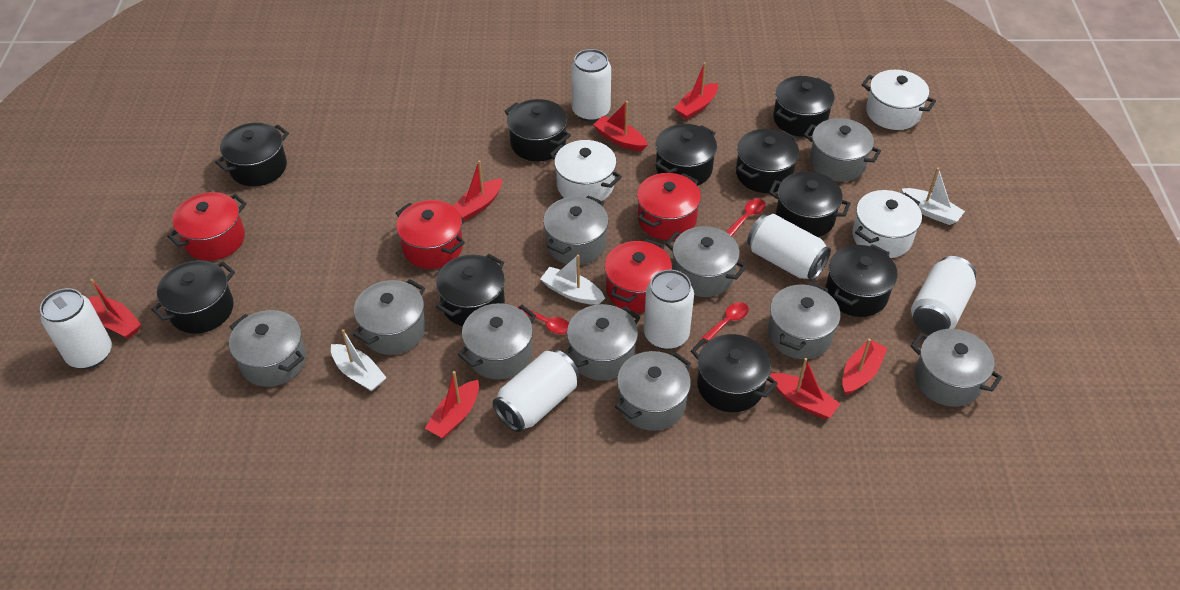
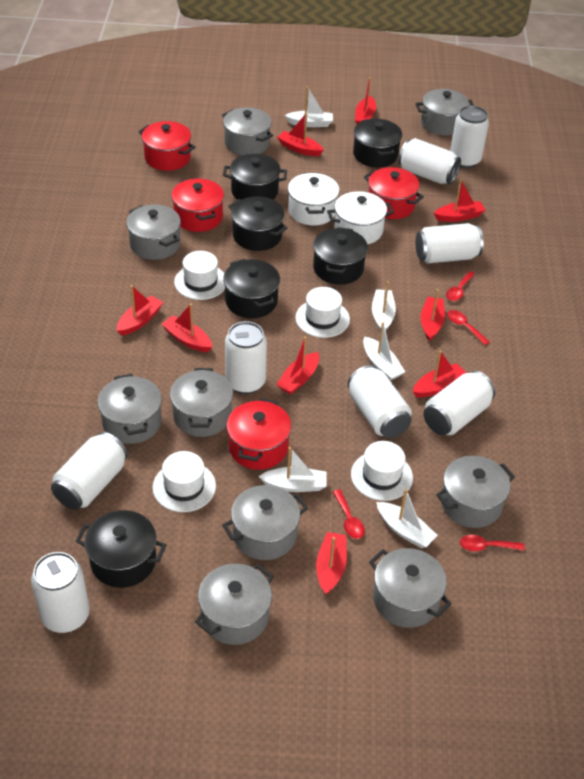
black pot: 10 -> 6
grey pot: 10 -> 9
red boat: 7 -> 9
red spoon: 3 -> 4
white boat: 3 -> 5
white can: 6 -> 8
white hat: 0 -> 4
white pot: 3 -> 2

